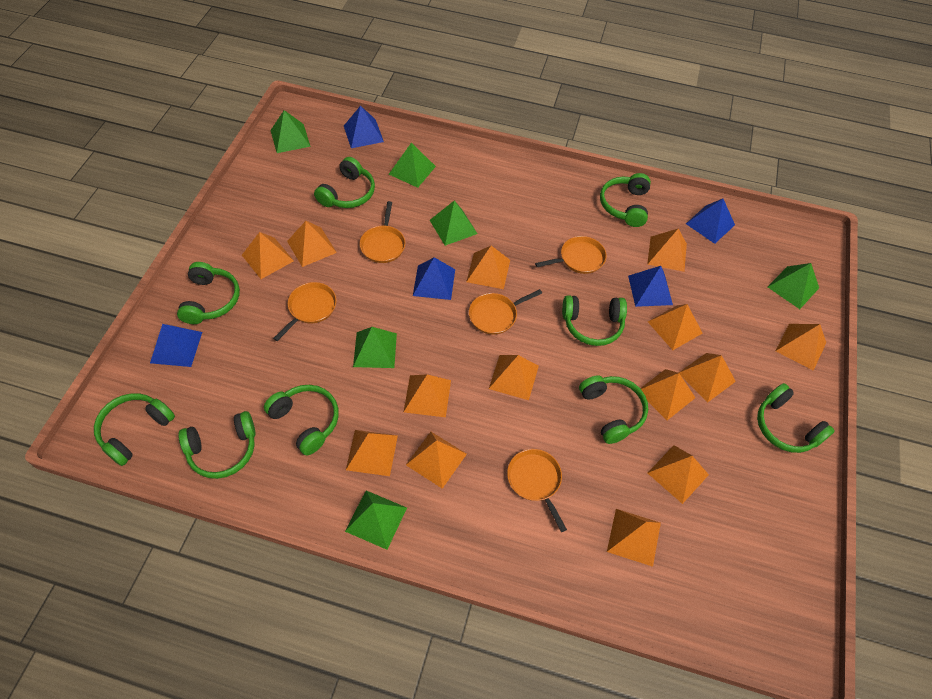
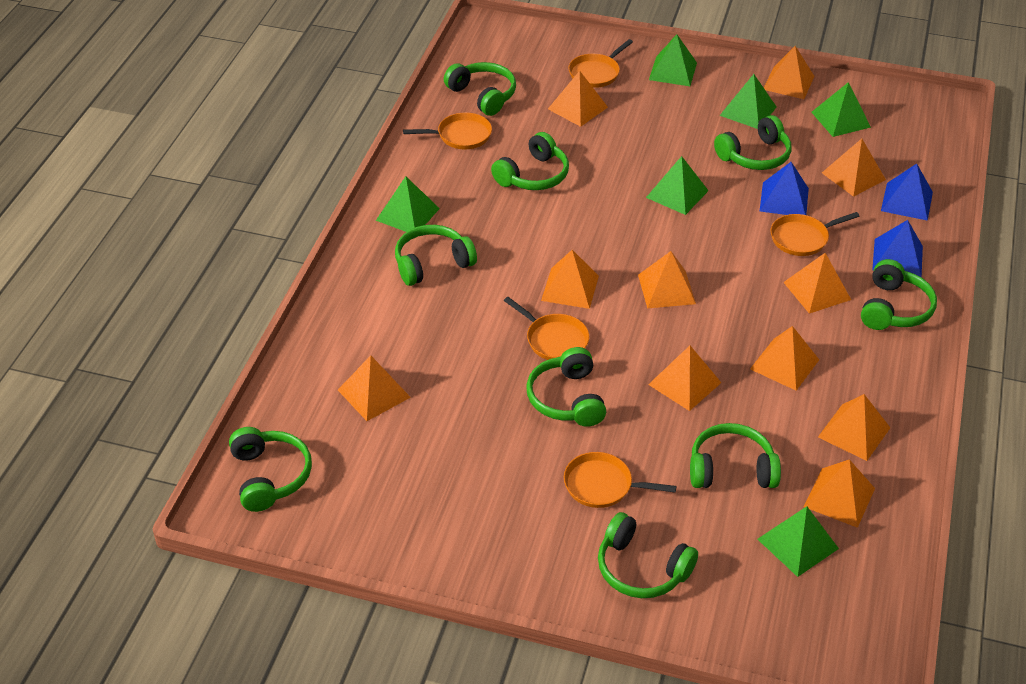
blue pyramid: 5 -> 3
orange pyramid: 14 -> 11

